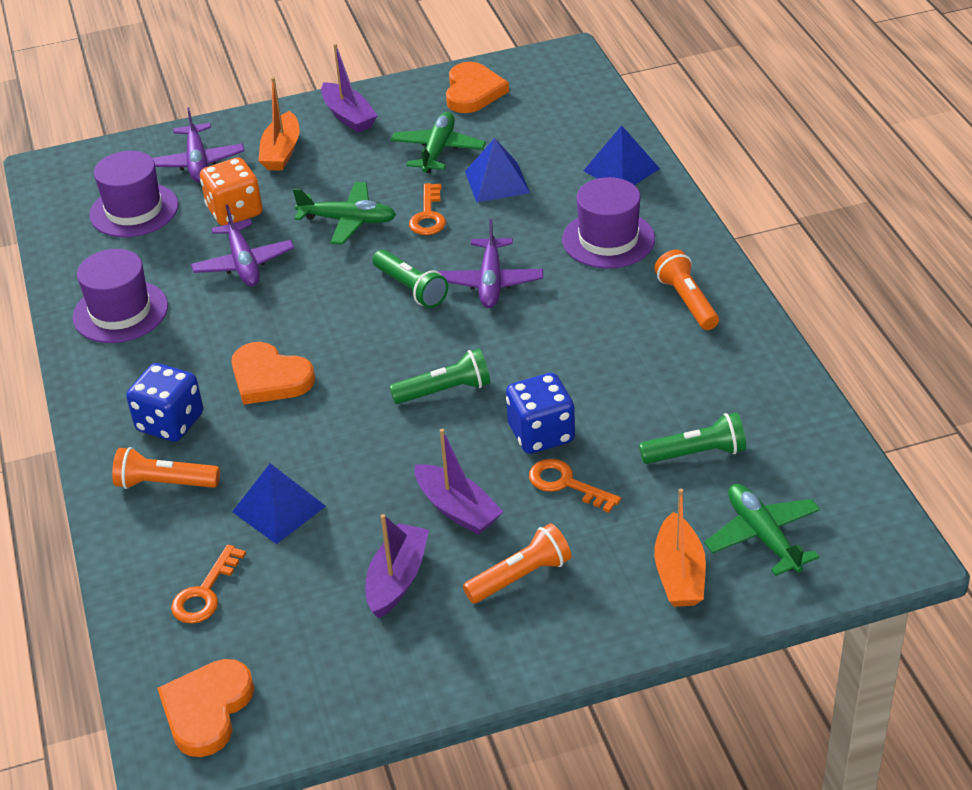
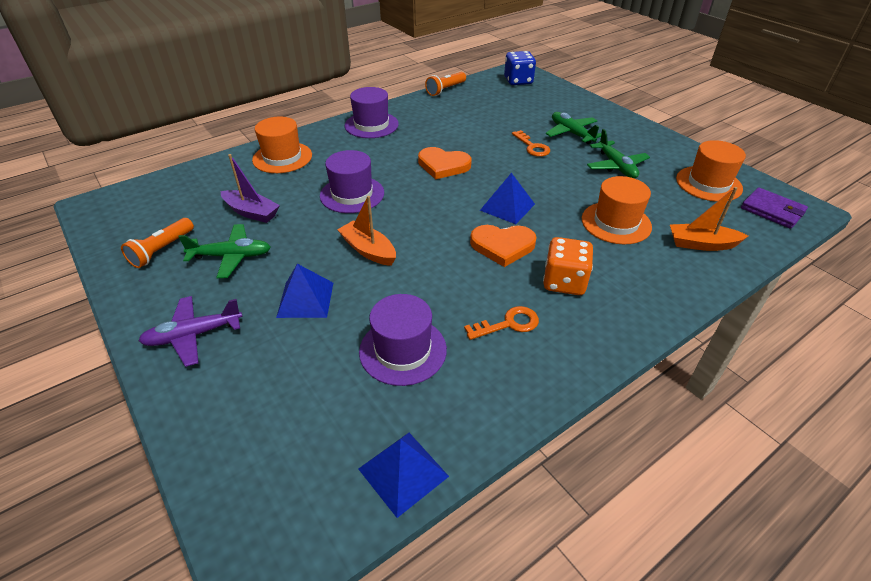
blue dice: 2 -> 1
green flashlight: 3 -> 0
orange flashlight: 3 -> 2
orange hat: 0 -> 3
orange heart: 3 -> 2
orange key: 3 -> 2
purple boat: 3 -> 1
purple plane: 3 -> 1
purple wallet: 0 -> 1

